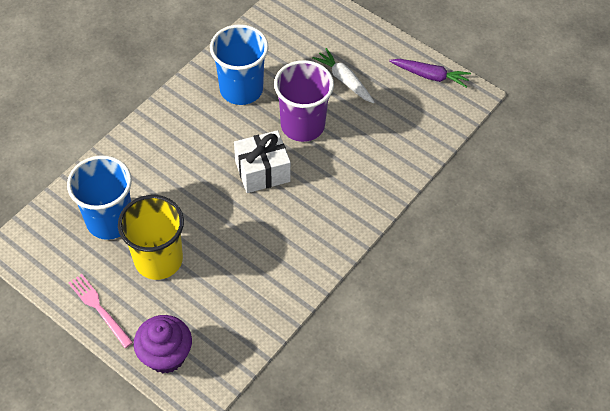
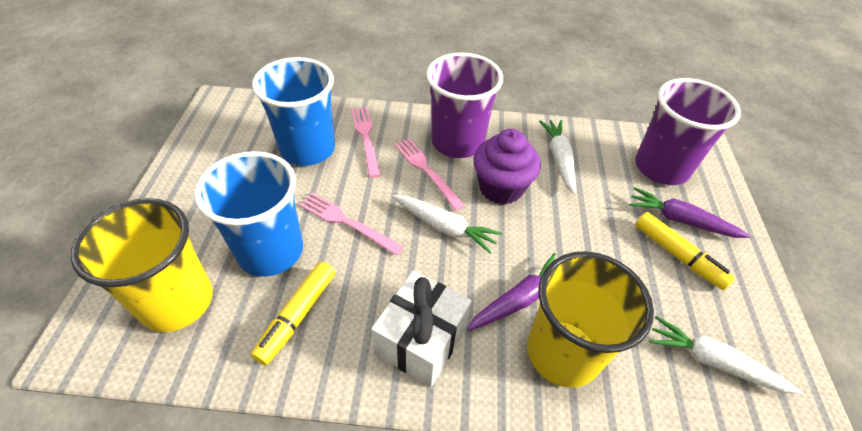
pink fork: 1 -> 3
purple carrot: 1 -> 2
purple cup: 1 -> 2
white carrot: 1 -> 3
yellow cup: 1 -> 2
yellow marker: 0 -> 2

